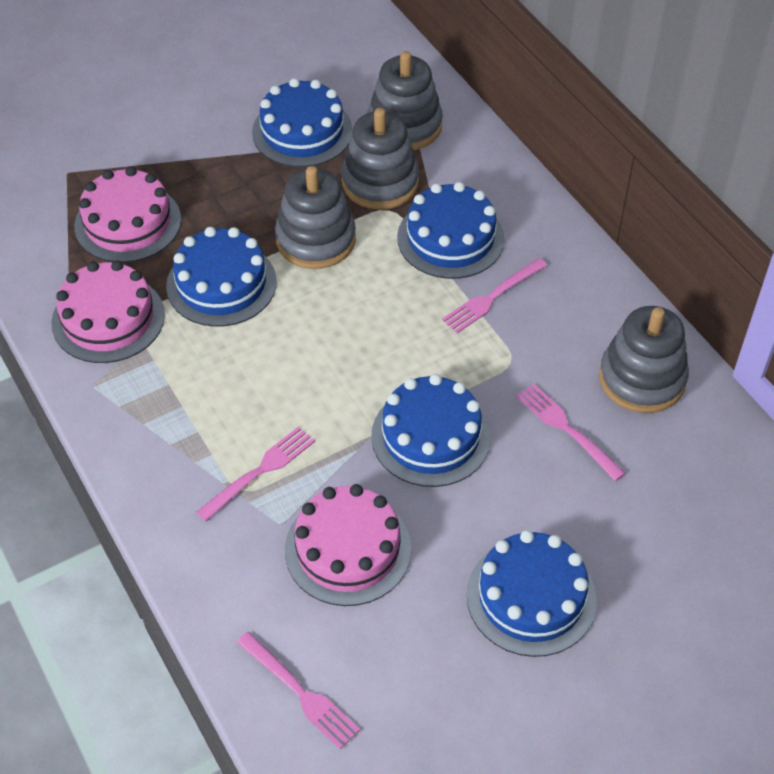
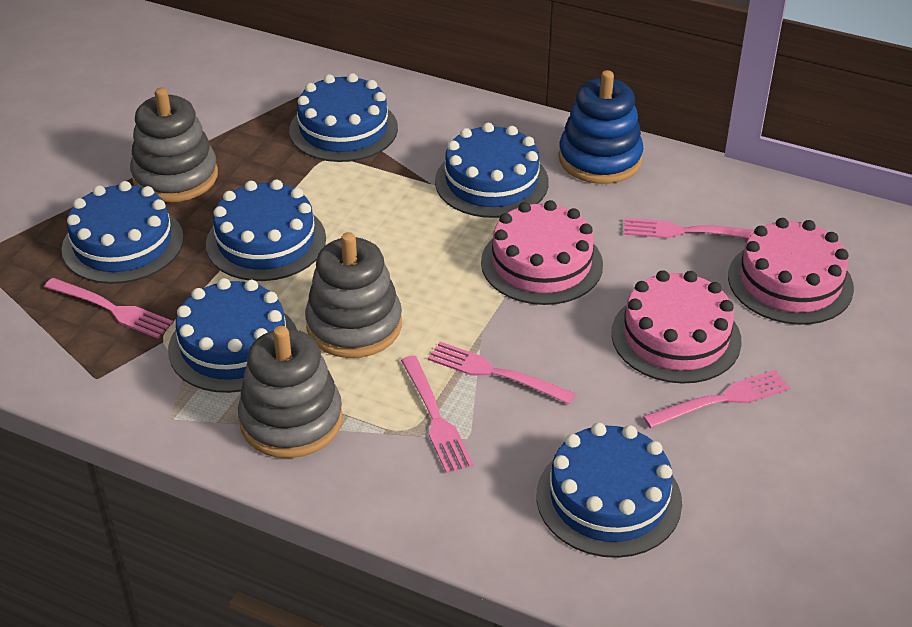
blue cake: 5 -> 6
blue stacking toy: 0 -> 1
grey stacking toy: 4 -> 3
pink fork: 4 -> 5

